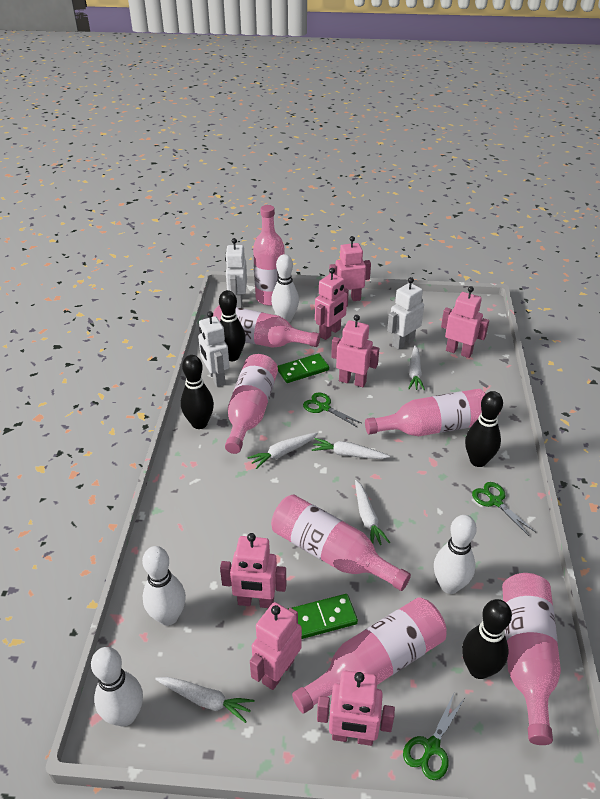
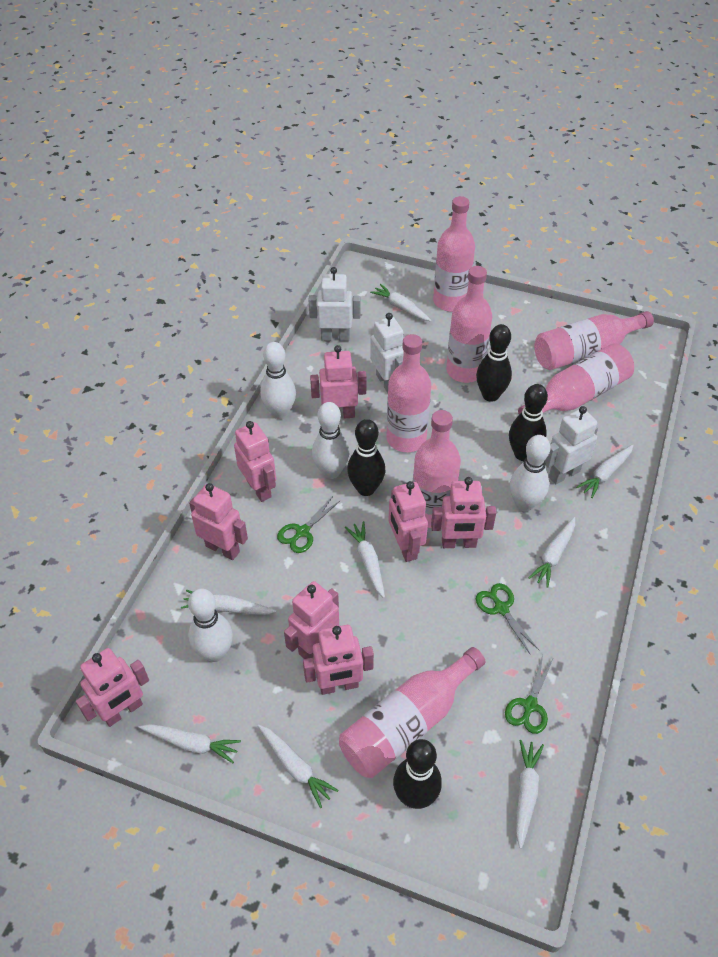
green domino: 2 -> 0
pink robot: 7 -> 8
white carrot: 5 -> 8

